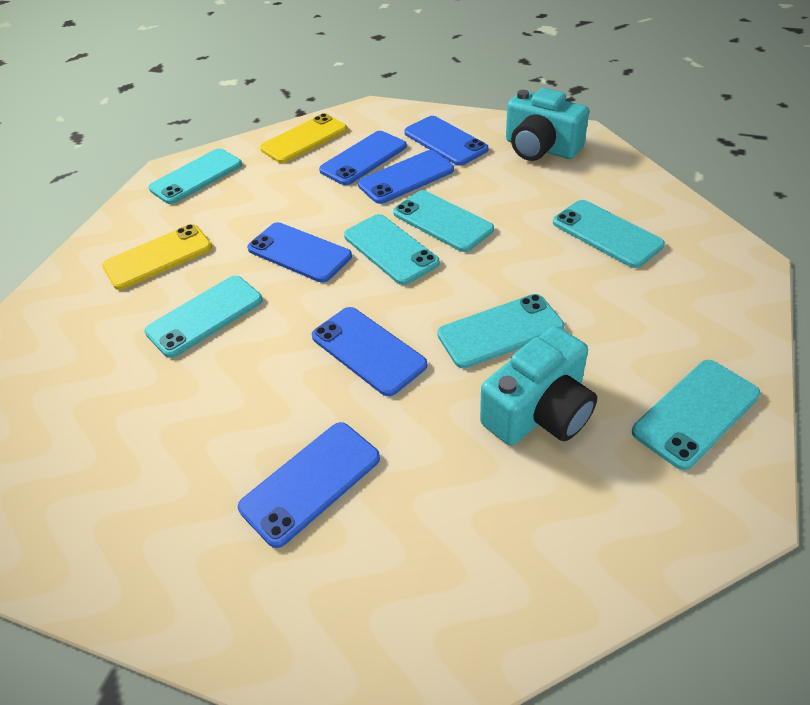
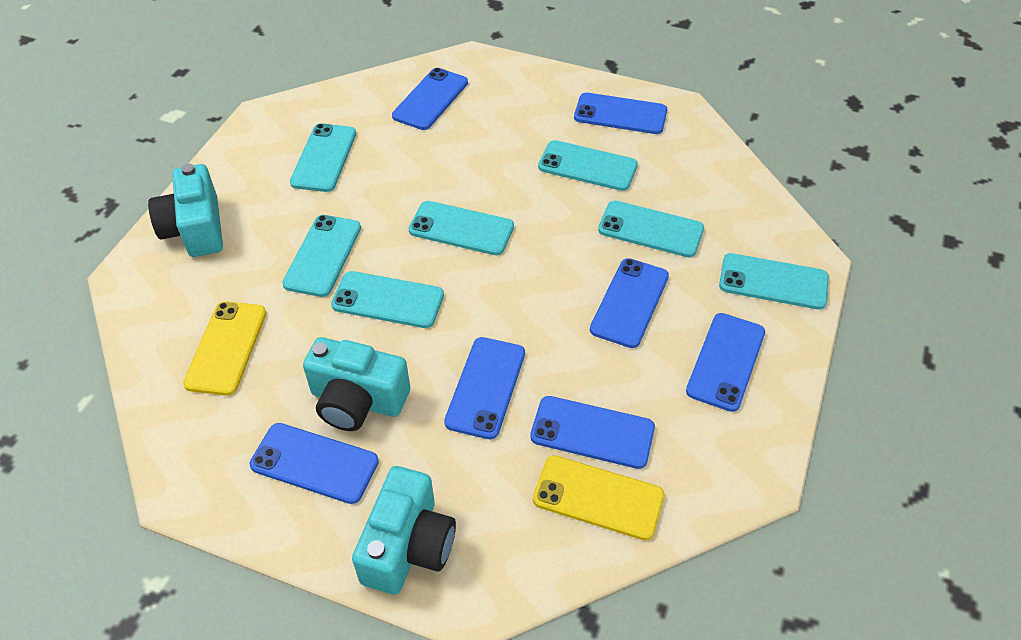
blue phone: 6 -> 7
turquoise camera: 2 -> 3

